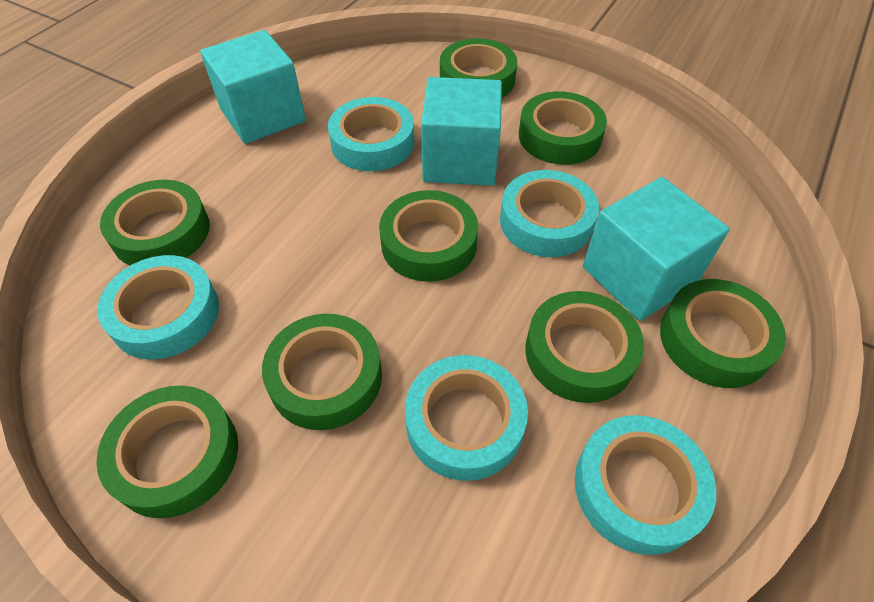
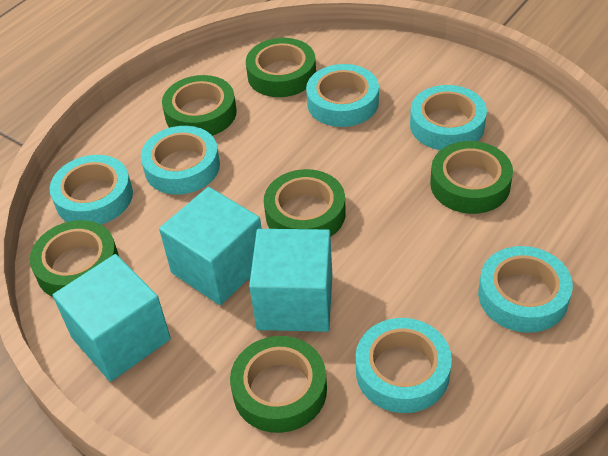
green tape: 8 -> 6
turquoise tape: 5 -> 6

